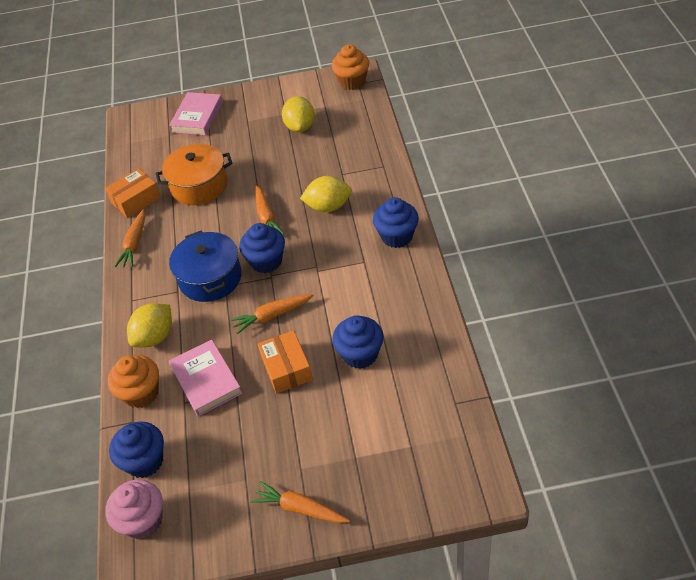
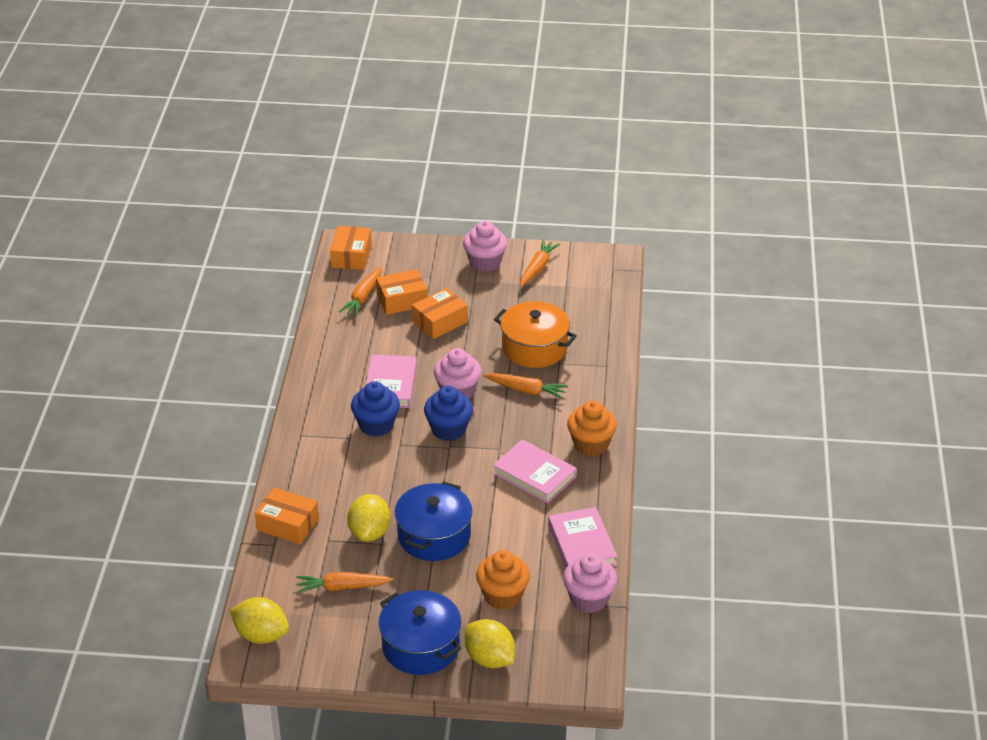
blue cupcake: 4 -> 2
blue pot: 1 -> 2
orange box: 2 -> 4
pink book: 2 -> 3
pink cupcake: 1 -> 3

